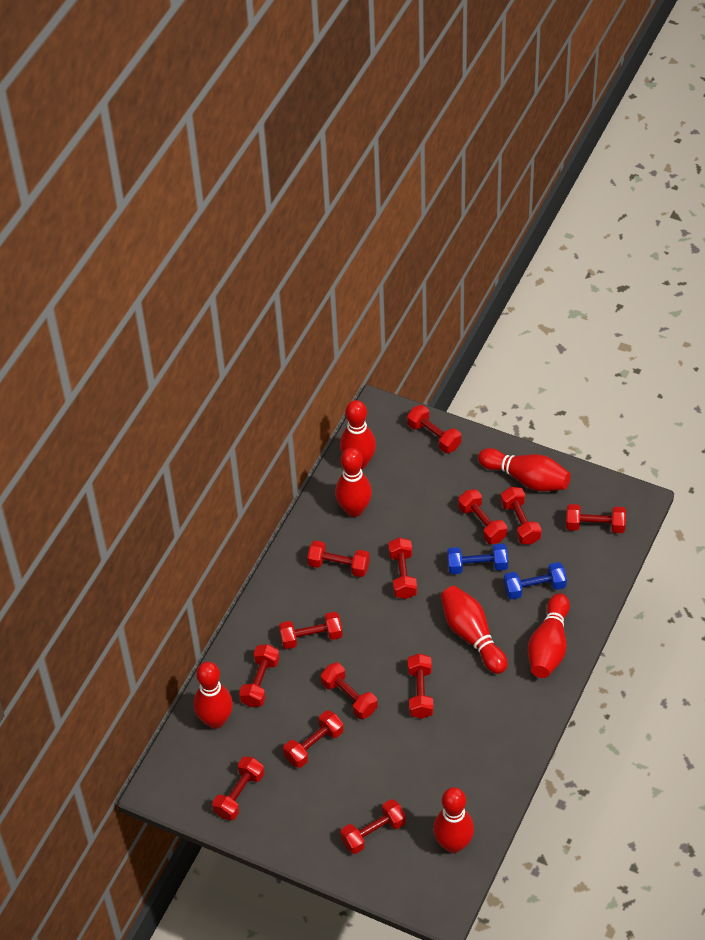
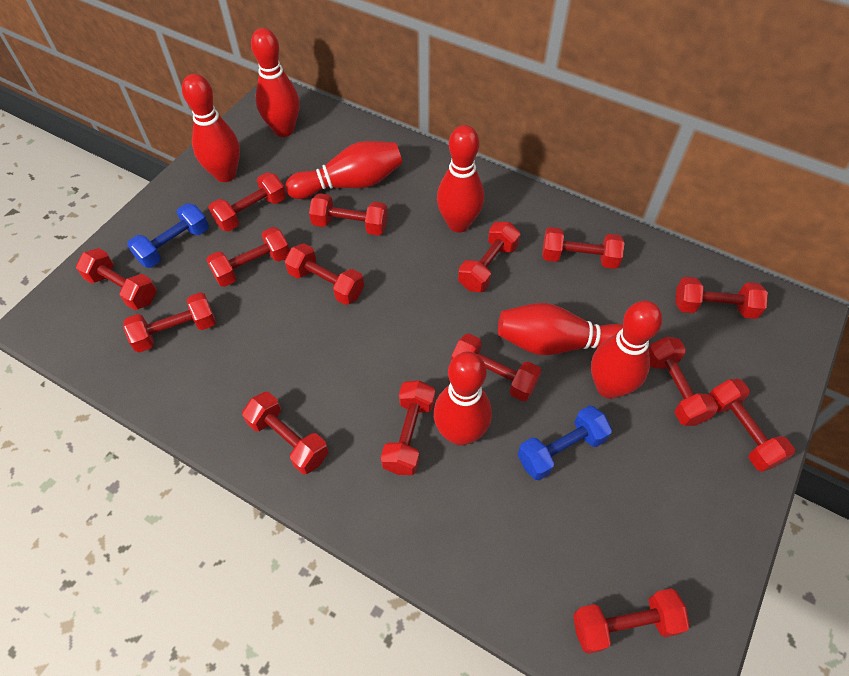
red dumbbell: 13 -> 15

